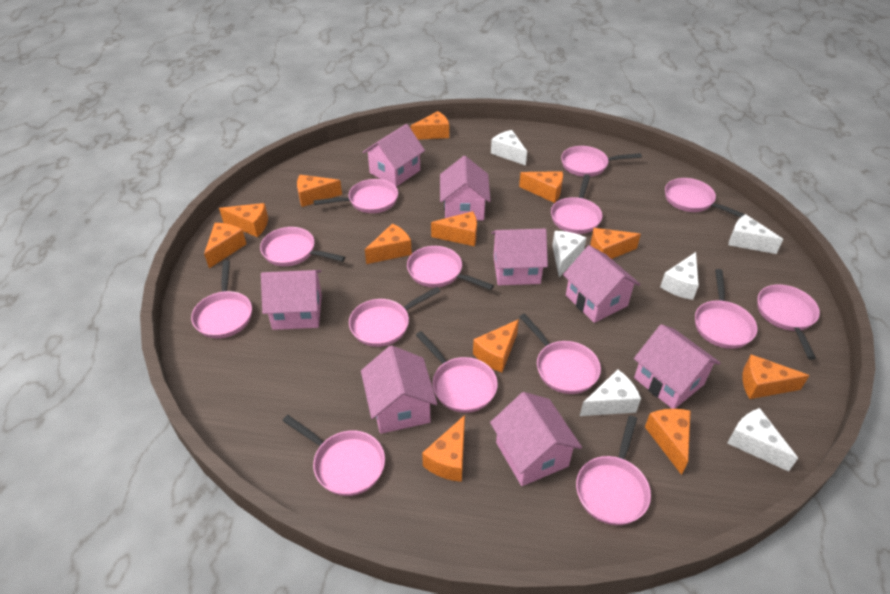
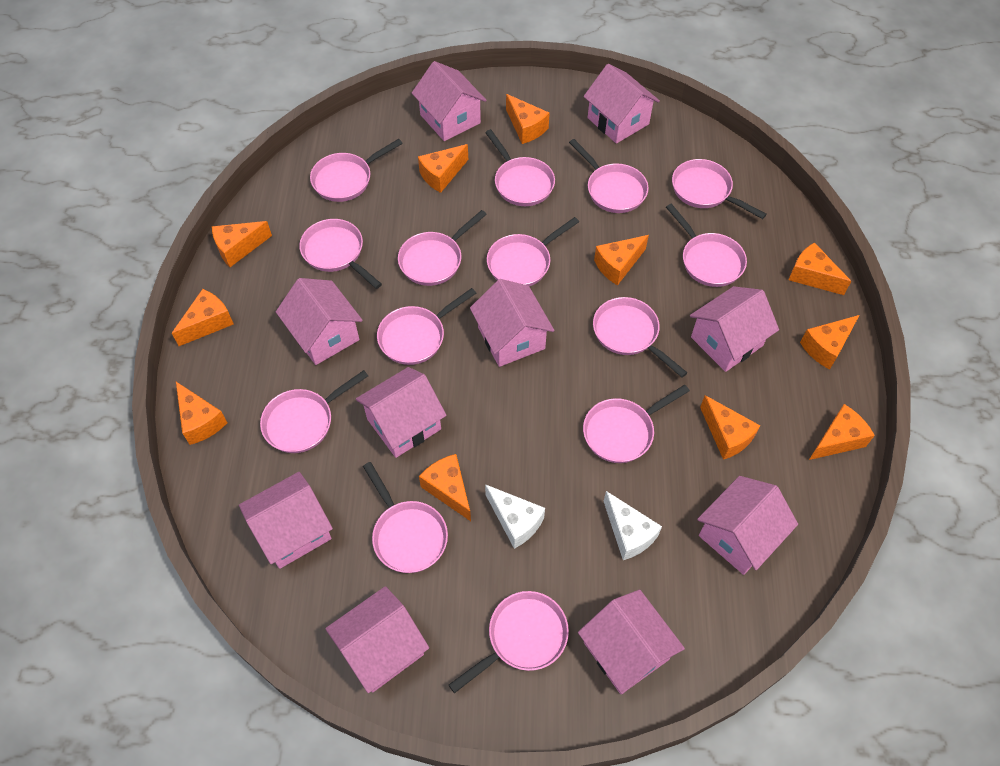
orange cheese: 12 -> 11
pink house: 8 -> 10
white cheese: 6 -> 2

